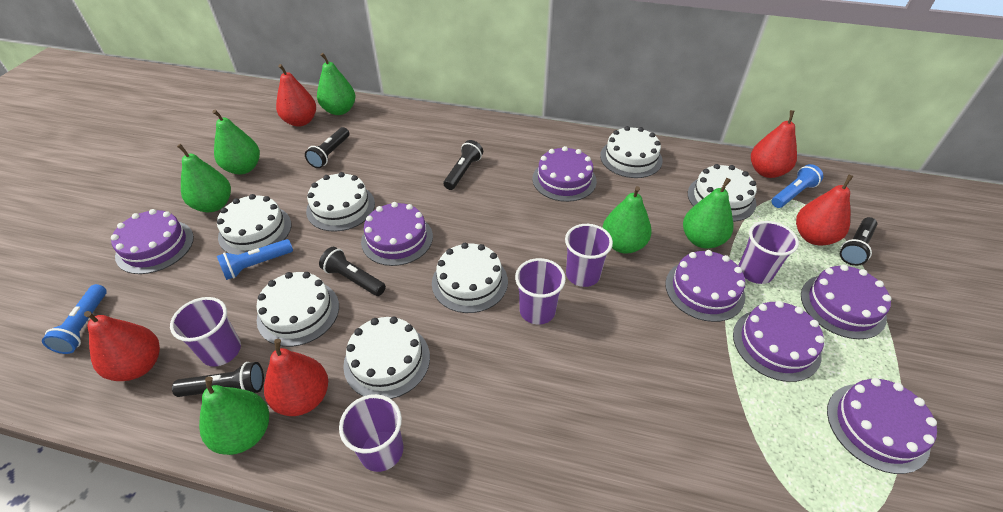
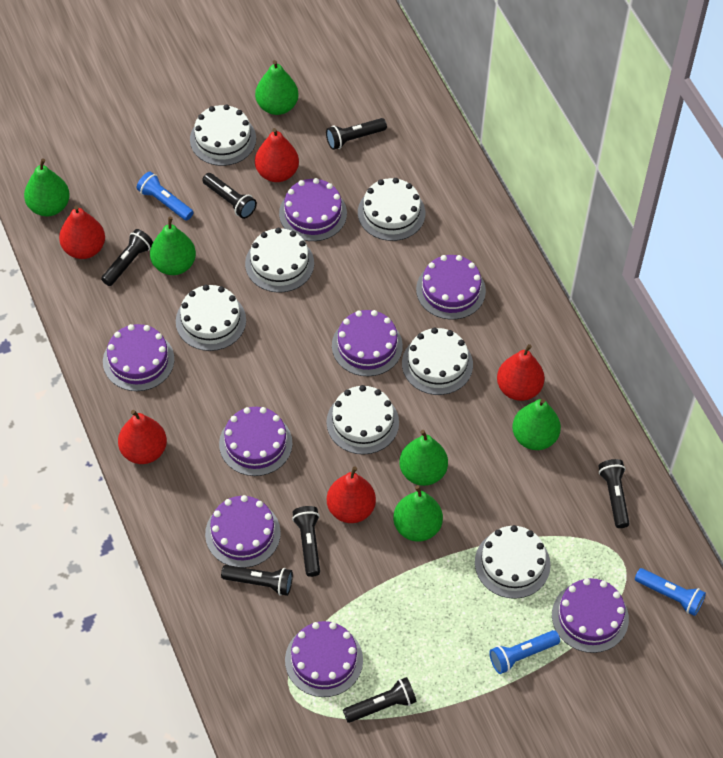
black flashlight: 5 -> 7
purple cake: 7 -> 8
purple cup: 5 -> 0

